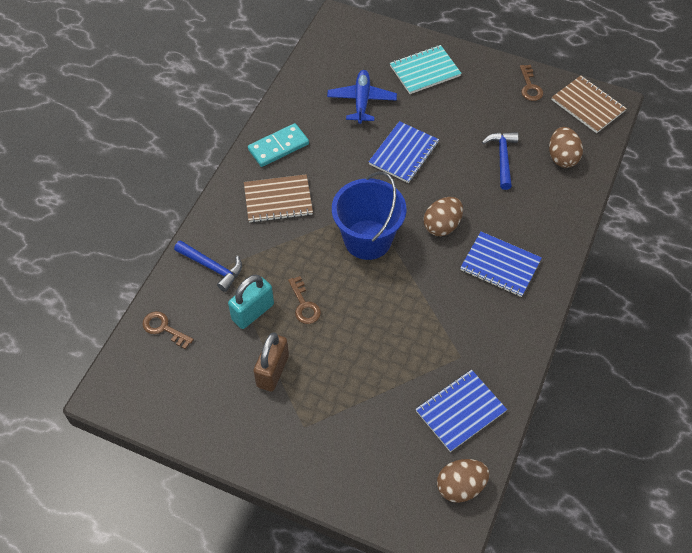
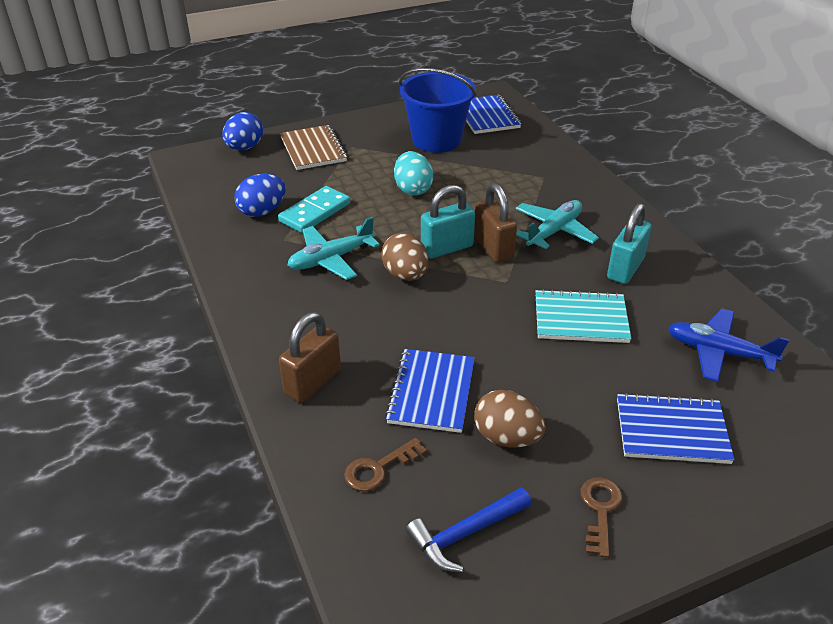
blue egg: 0 -> 2
blue hammer: 2 -> 1
brown egg: 3 -> 2
brown key: 3 -> 2
brown notebook: 2 -> 1
brown padlock: 1 -> 2
turquoise egg: 0 -> 1
turquoise padlock: 1 -> 2
turquoise plane: 0 -> 2

